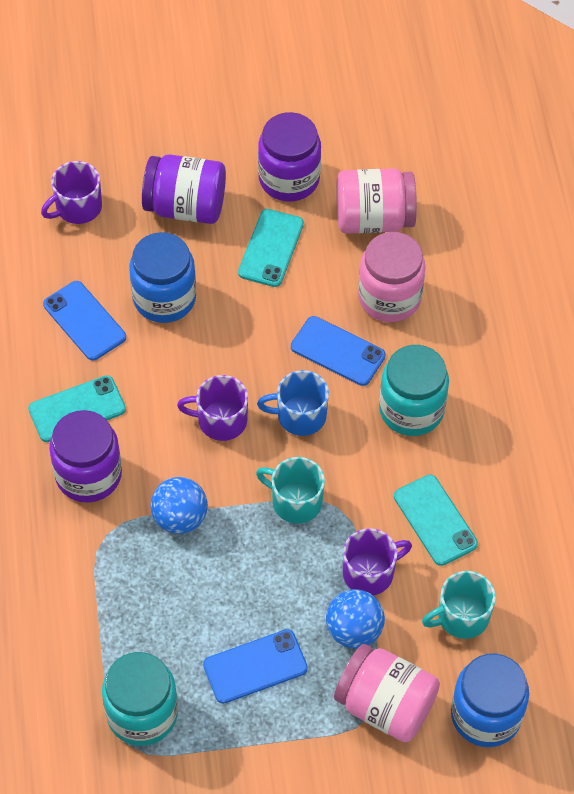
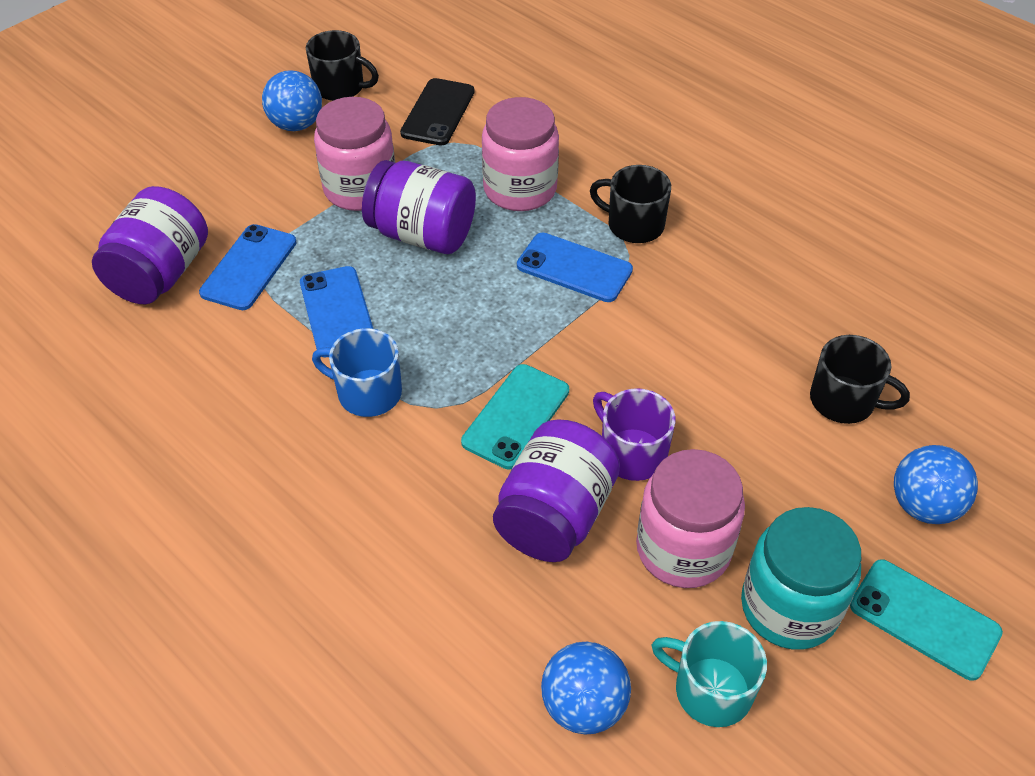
black mug: 0 -> 3
black phone: 0 -> 1
blue ball: 2 -> 3
blue jar: 2 -> 0
purple mug: 3 -> 1
turquoise jar: 2 -> 1
turquoise mug: 2 -> 1
turquoise phone: 3 -> 2

